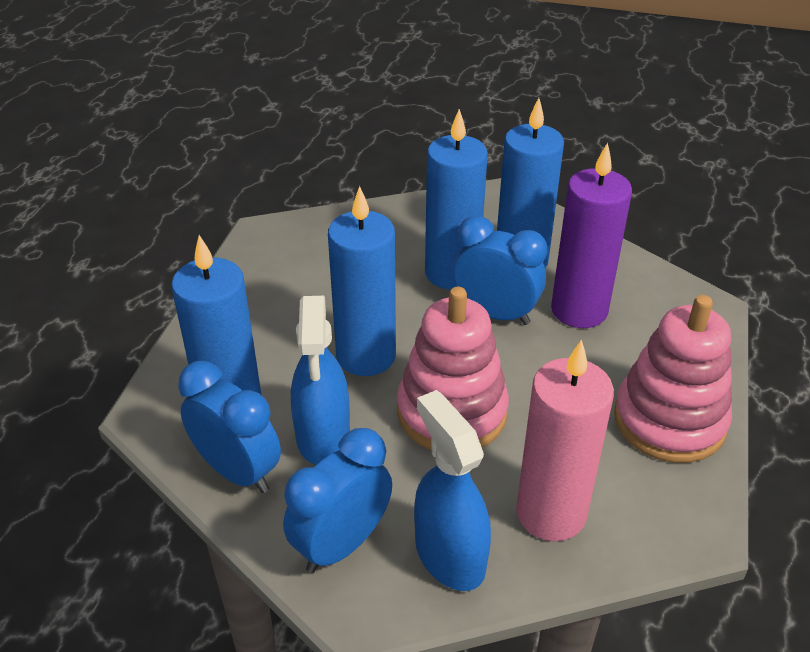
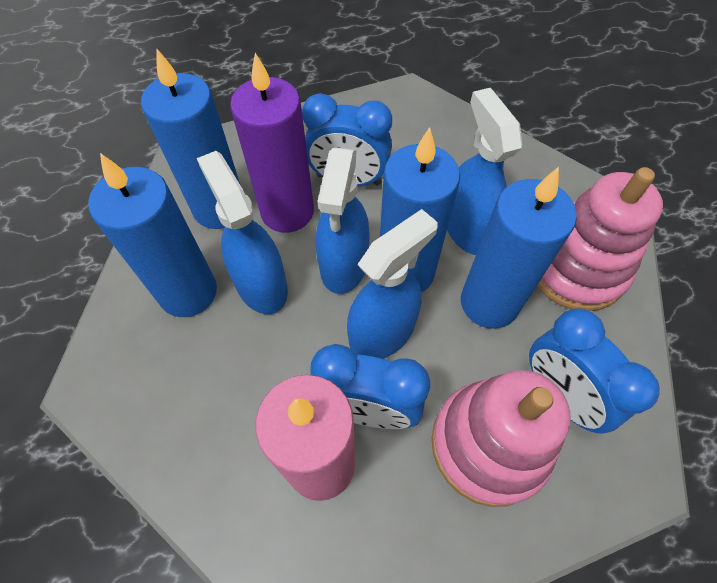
blue spray bottle: 2 -> 4

